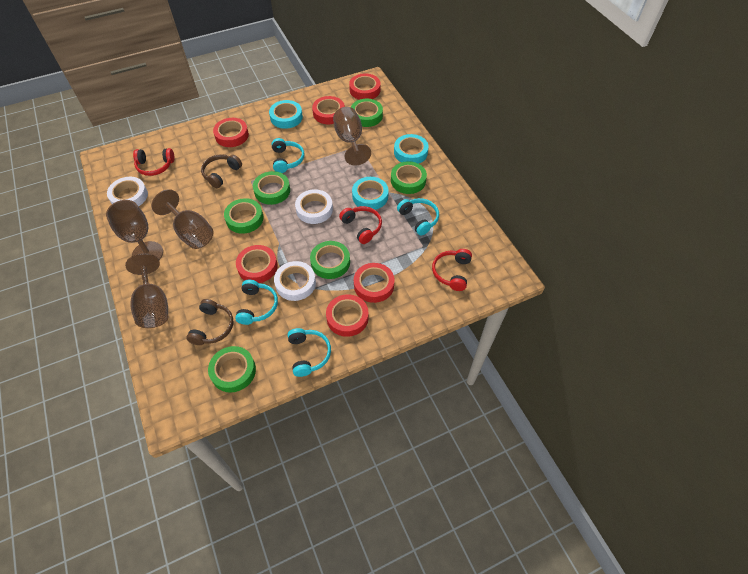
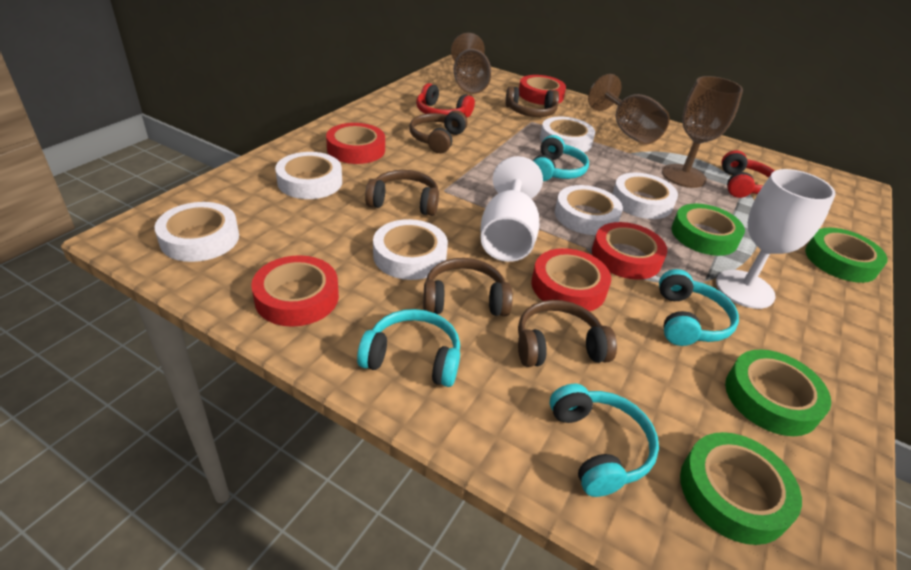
brown goblet: 4 -> 3
brown headphones: 2 -> 5
green tape: 6 -> 4
red headphones: 3 -> 2
red tape: 6 -> 5
turquoise tape: 3 -> 0
white goblet: 0 -> 2
white tape: 3 -> 6

